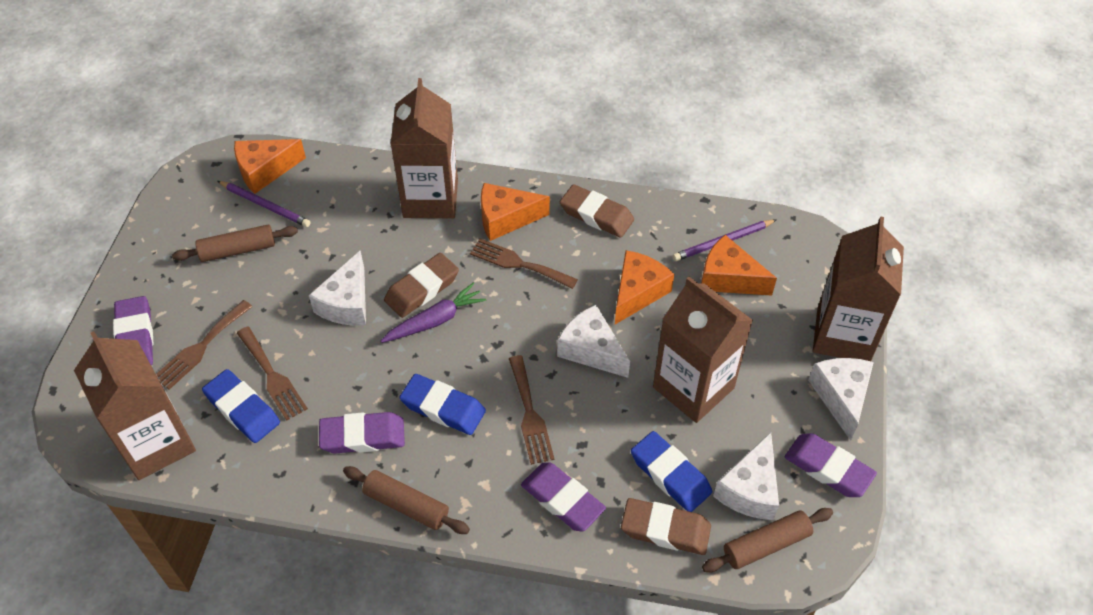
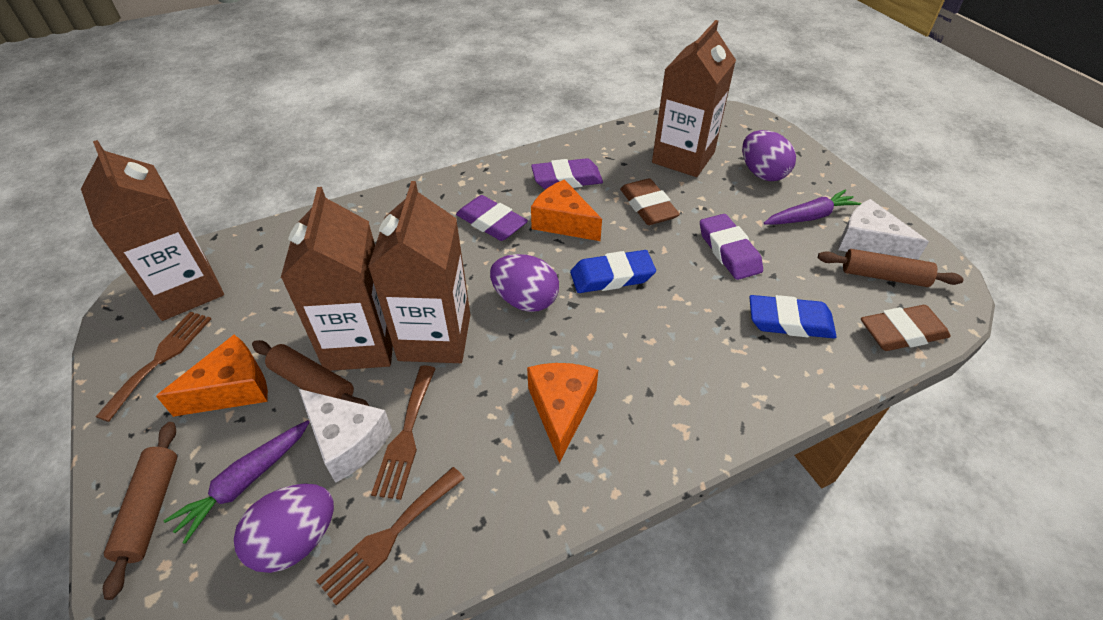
blue eraser: 3 -> 2
brown eraser: 3 -> 2
brown fork: 4 -> 3
orange cheese: 4 -> 3
purple carrot: 1 -> 2
purple egg: 0 -> 3
purple eraser: 4 -> 3
purple pencil: 2 -> 0
white cheese: 4 -> 2

